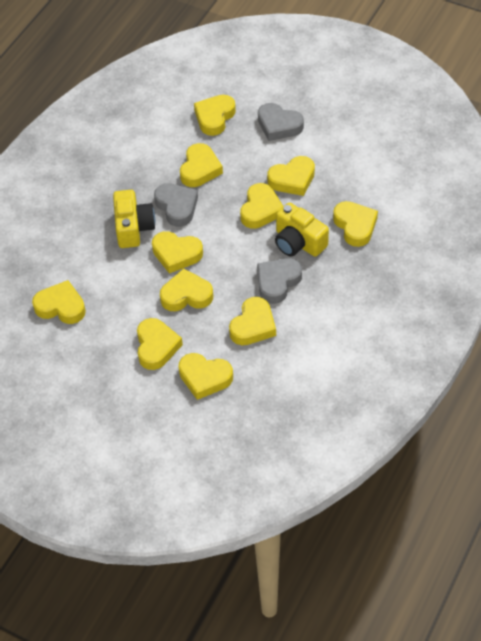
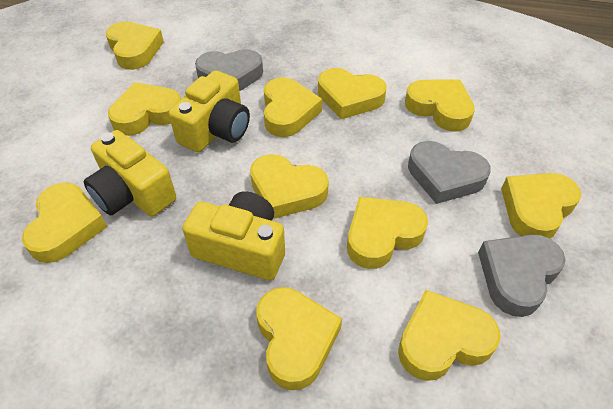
yellow camera: 2 -> 3

